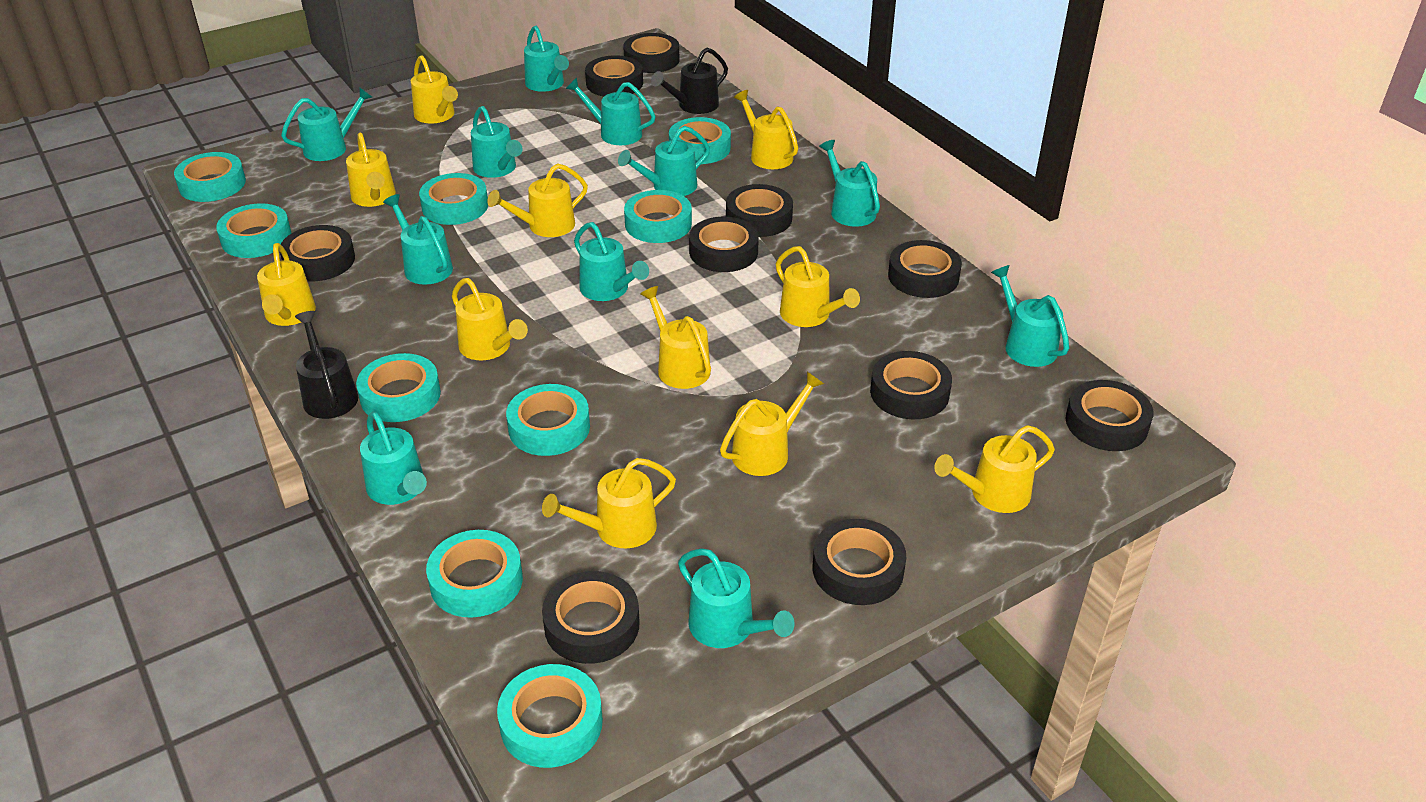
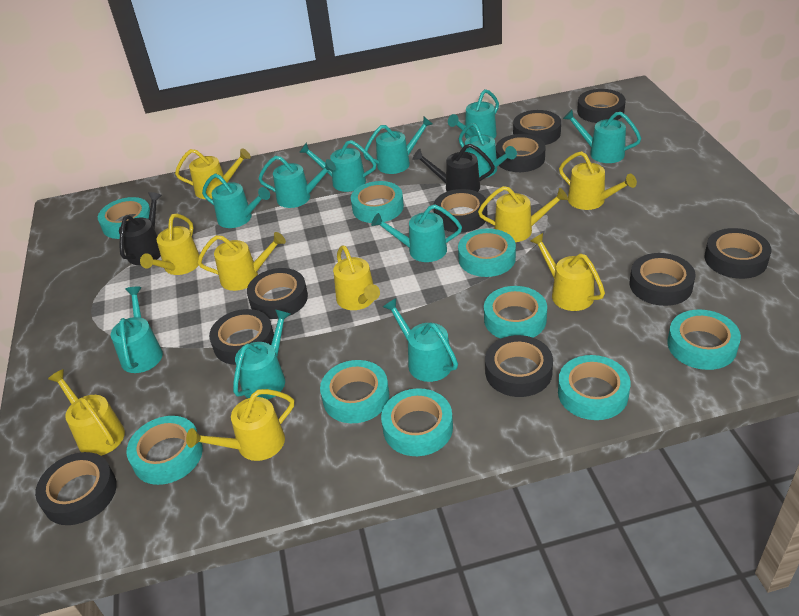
yellow watering can: 11 -> 9

